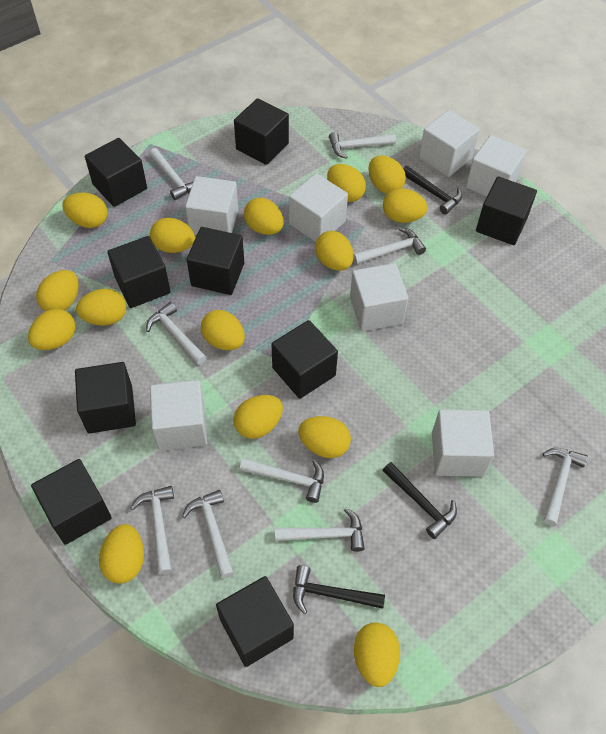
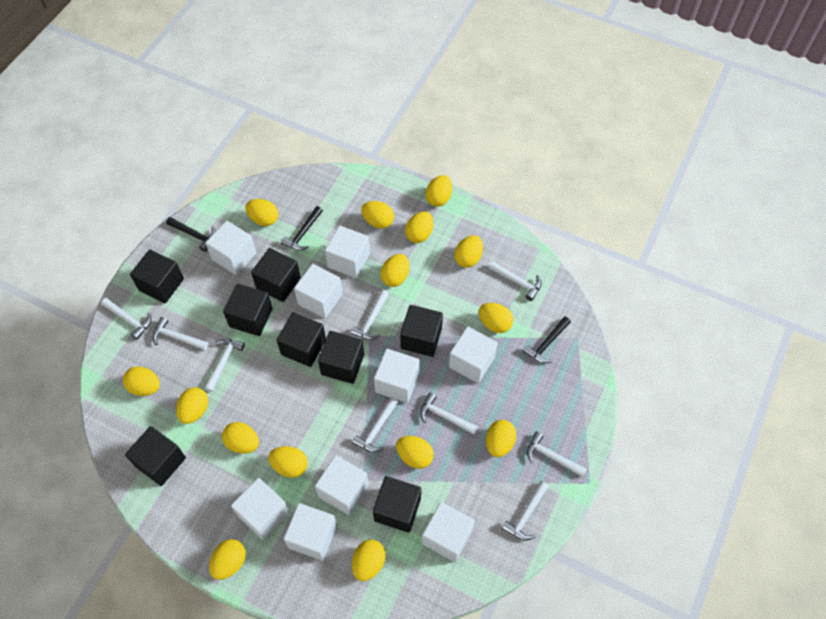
black cube: 9 -> 8
white cube: 7 -> 9

